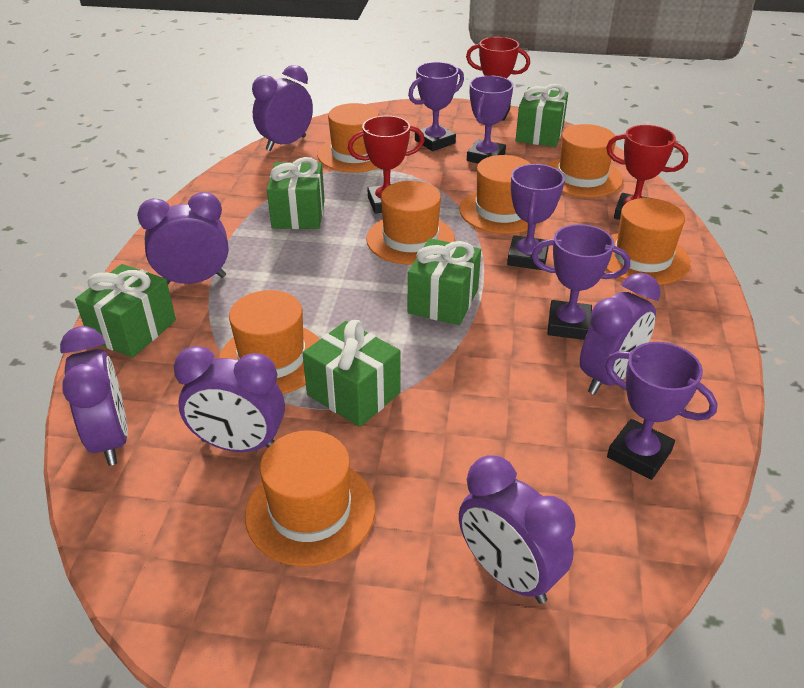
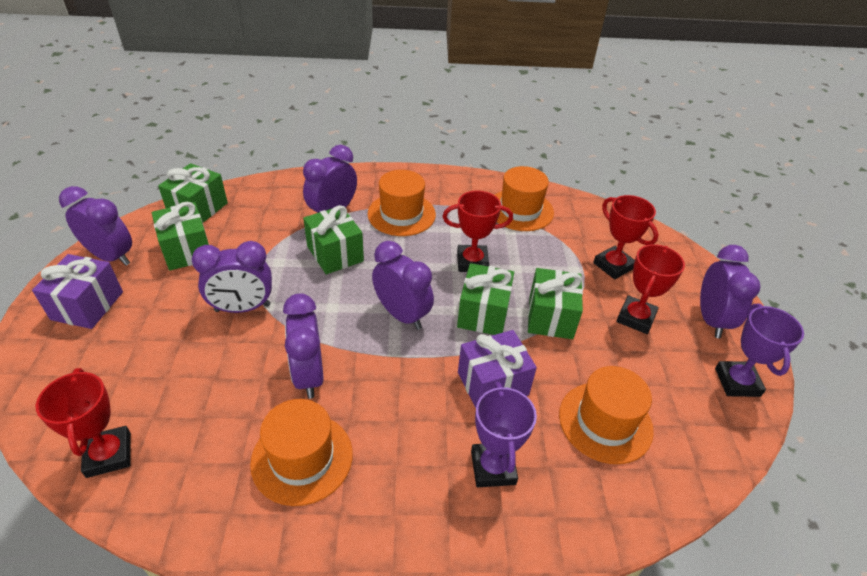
orange hat: 7 -> 4
purple gift: 0 -> 2
purple trophy: 5 -> 2
red trophy: 3 -> 4

